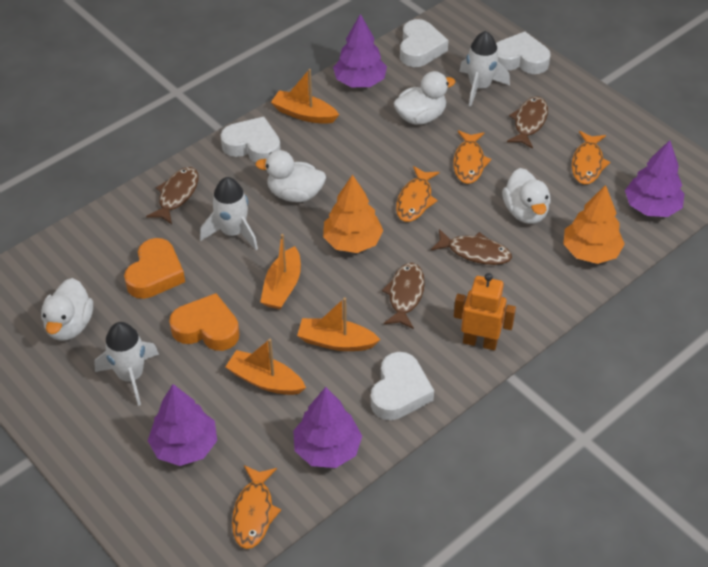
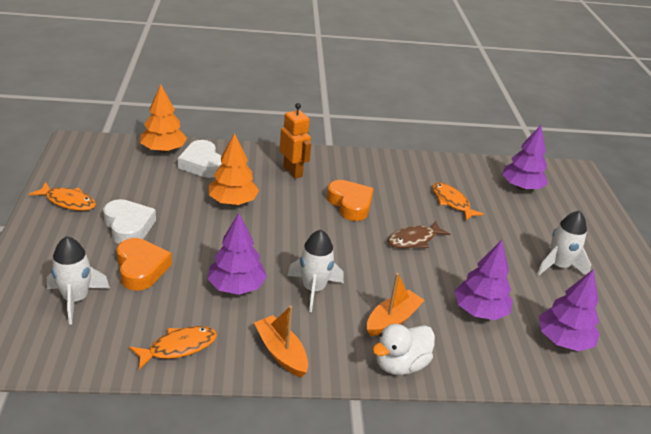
brown fish: 4 -> 1
orange boat: 4 -> 2
orange fish: 4 -> 3
white duck: 4 -> 1
white heart: 4 -> 2

